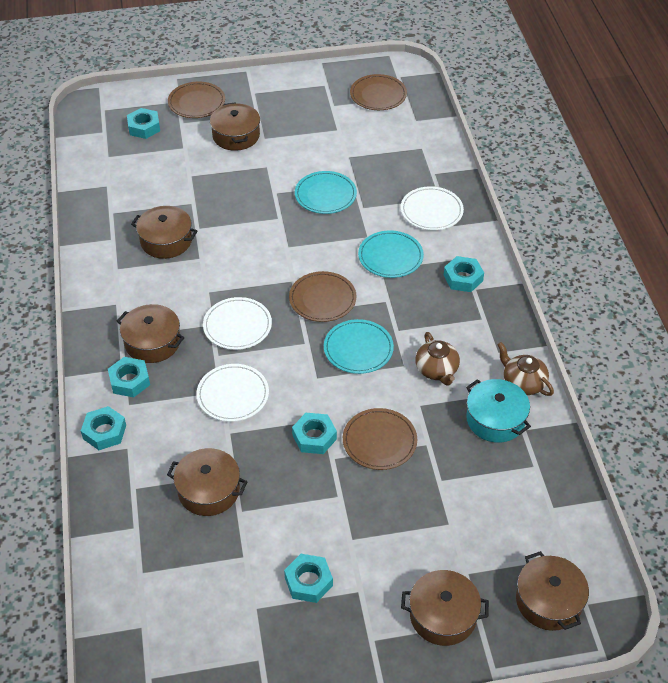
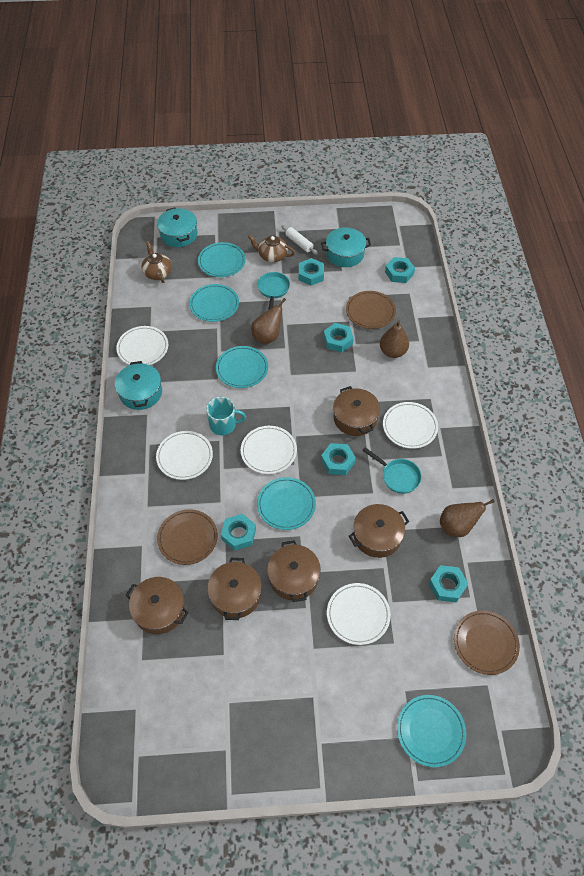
brown pear: 0 -> 3
brown plate: 4 -> 3
brown pot: 6 -> 5
turquoise mug: 0 -> 1
turquoise pan: 0 -> 2
turquoise plate: 3 -> 5
turquoise pot: 1 -> 3
white plate: 3 -> 5
white rolling pin: 0 -> 1

